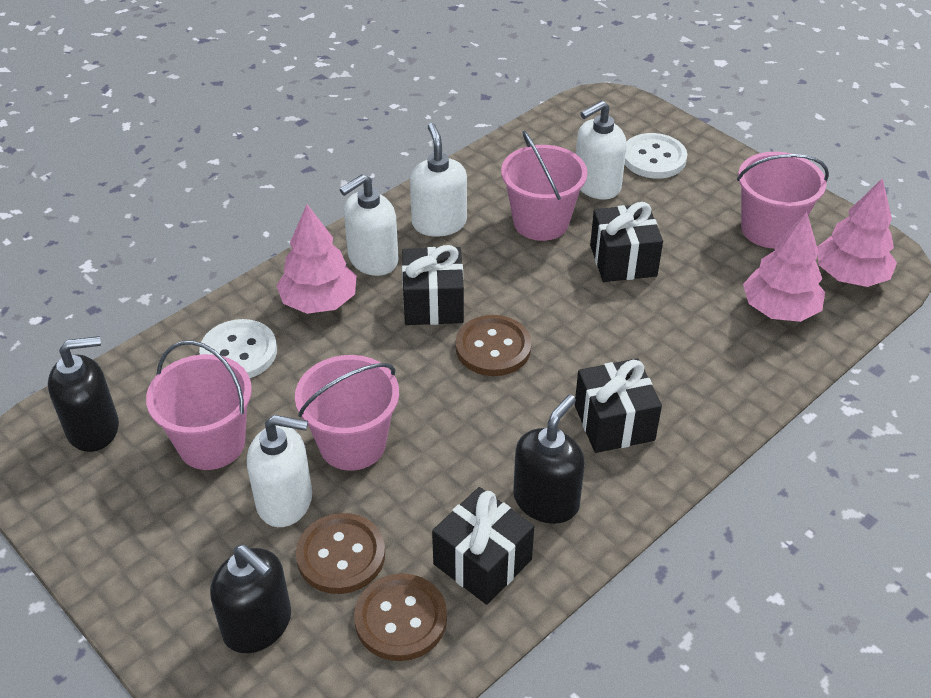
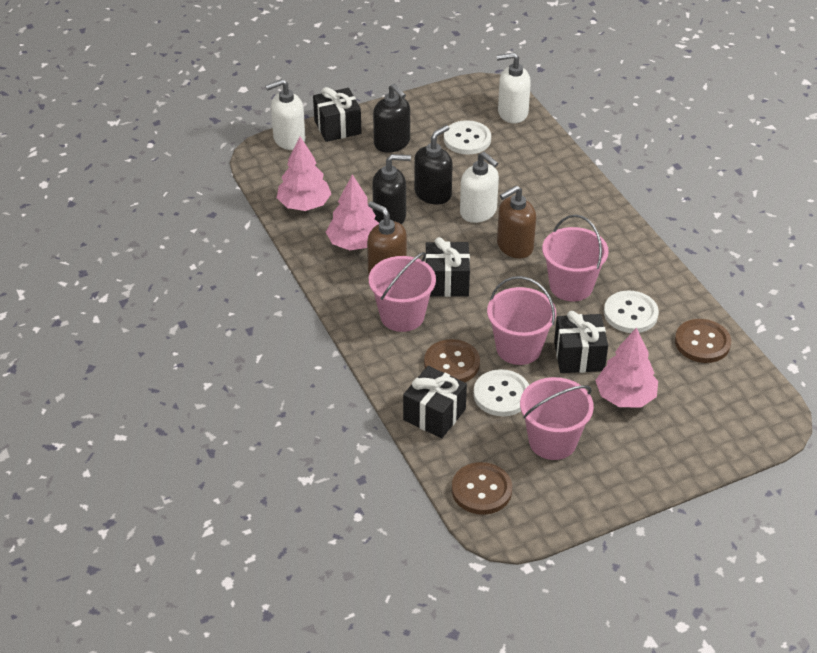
brown soap dispenser: 0 -> 2
white button: 2 -> 3
white soap dispenser: 4 -> 3

